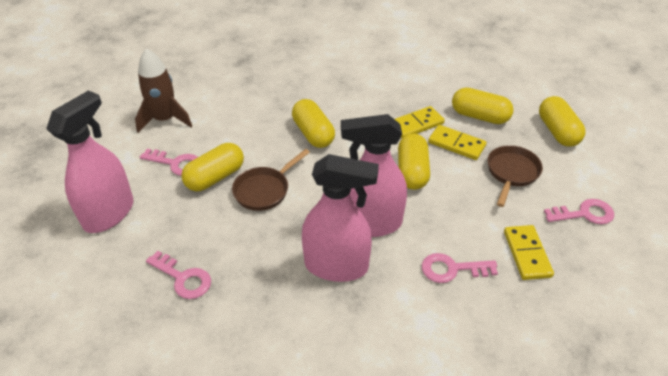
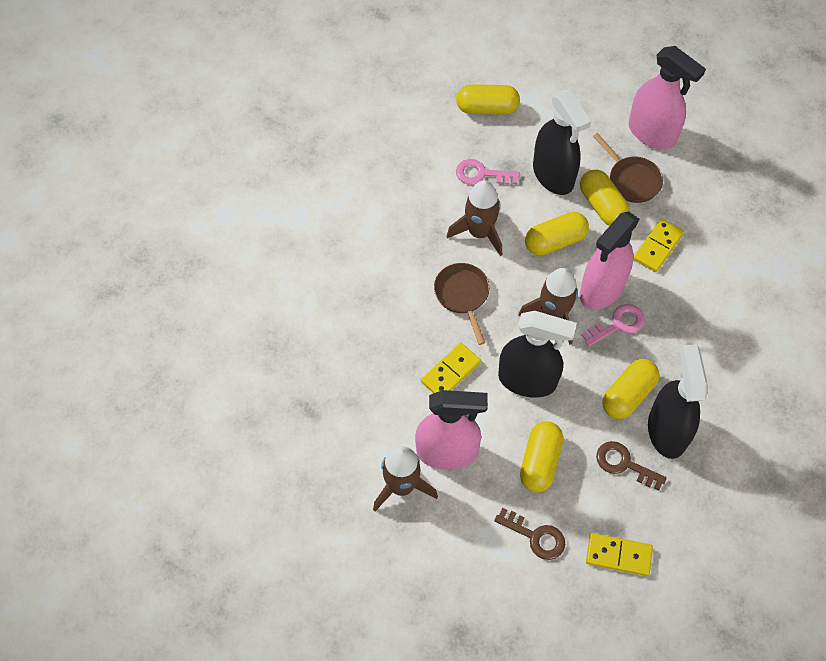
black spray bottle: 0 -> 3
brown key: 0 -> 2
brown rocket: 1 -> 3
pink key: 4 -> 2

